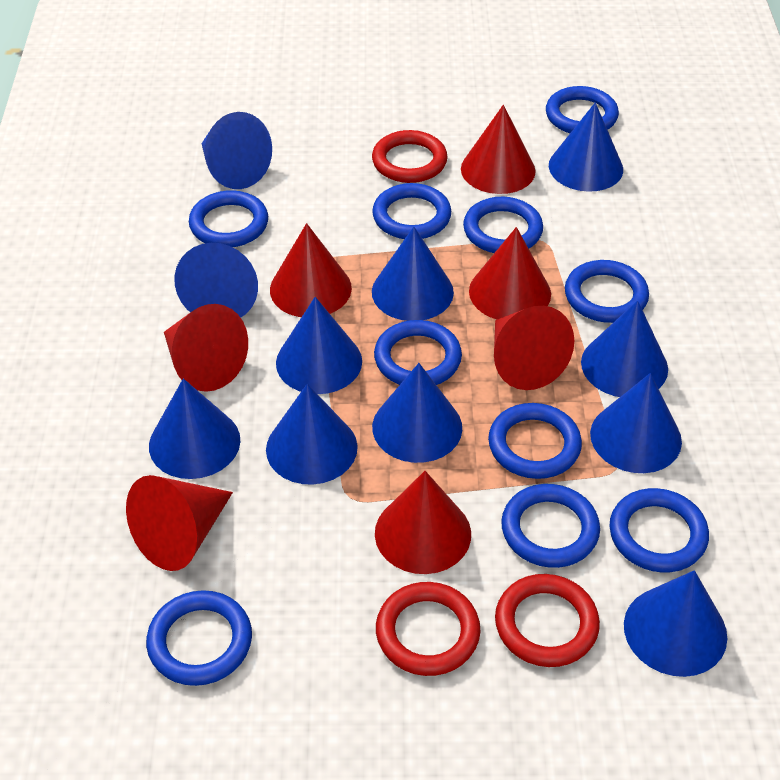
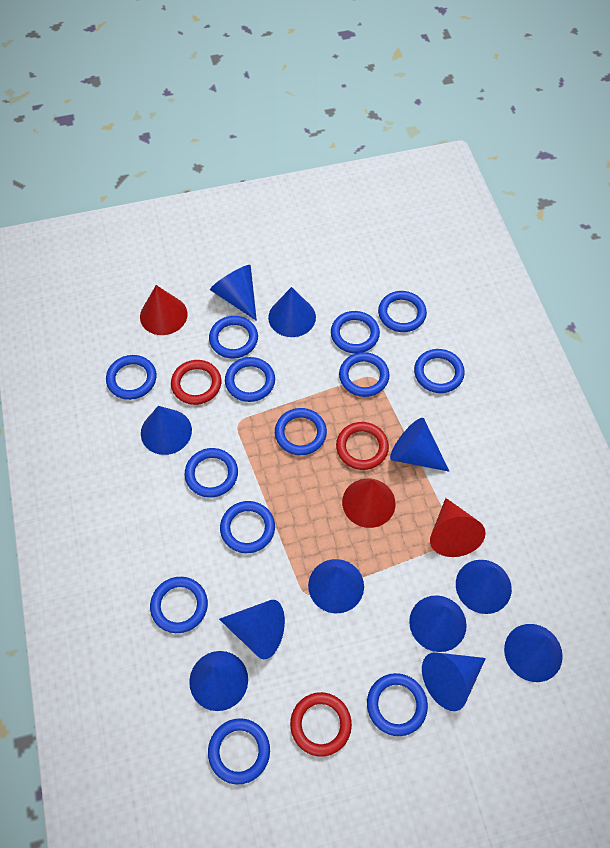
blue ring: 10 -> 13
red cone: 7 -> 3

